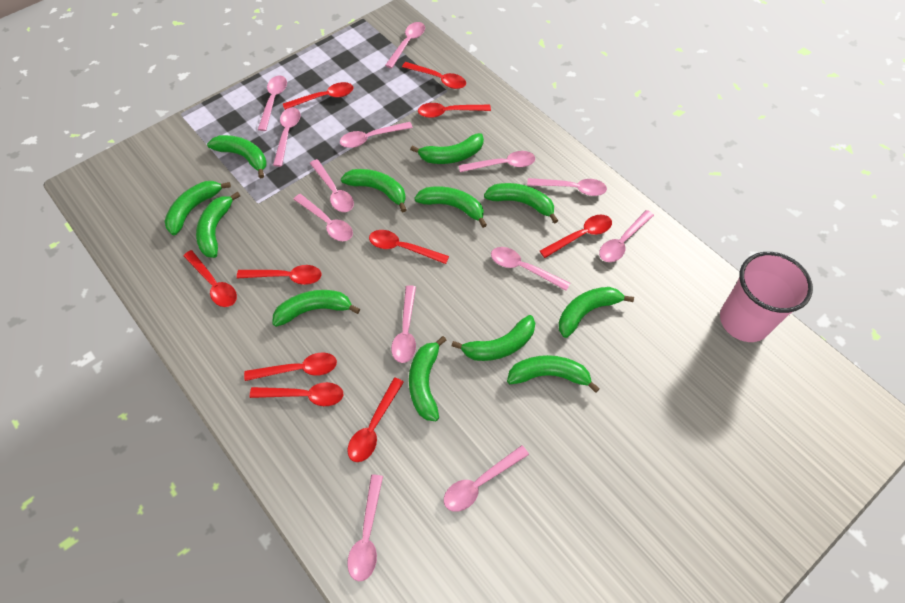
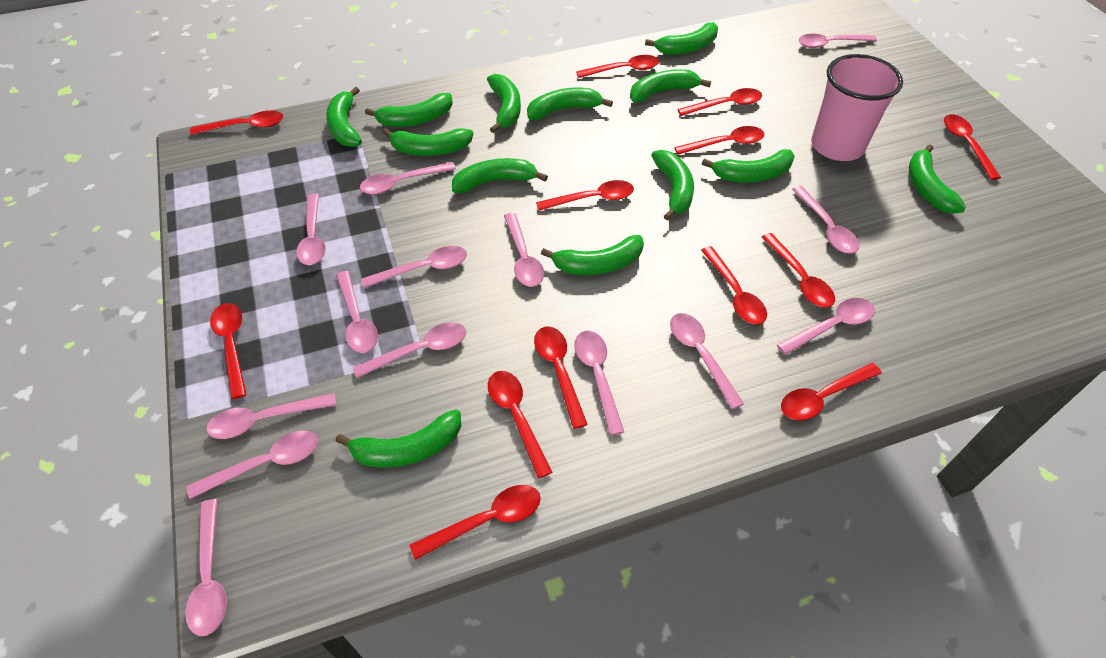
green banana: 12 -> 13
pink spoon: 13 -> 14
red spoon: 10 -> 13

